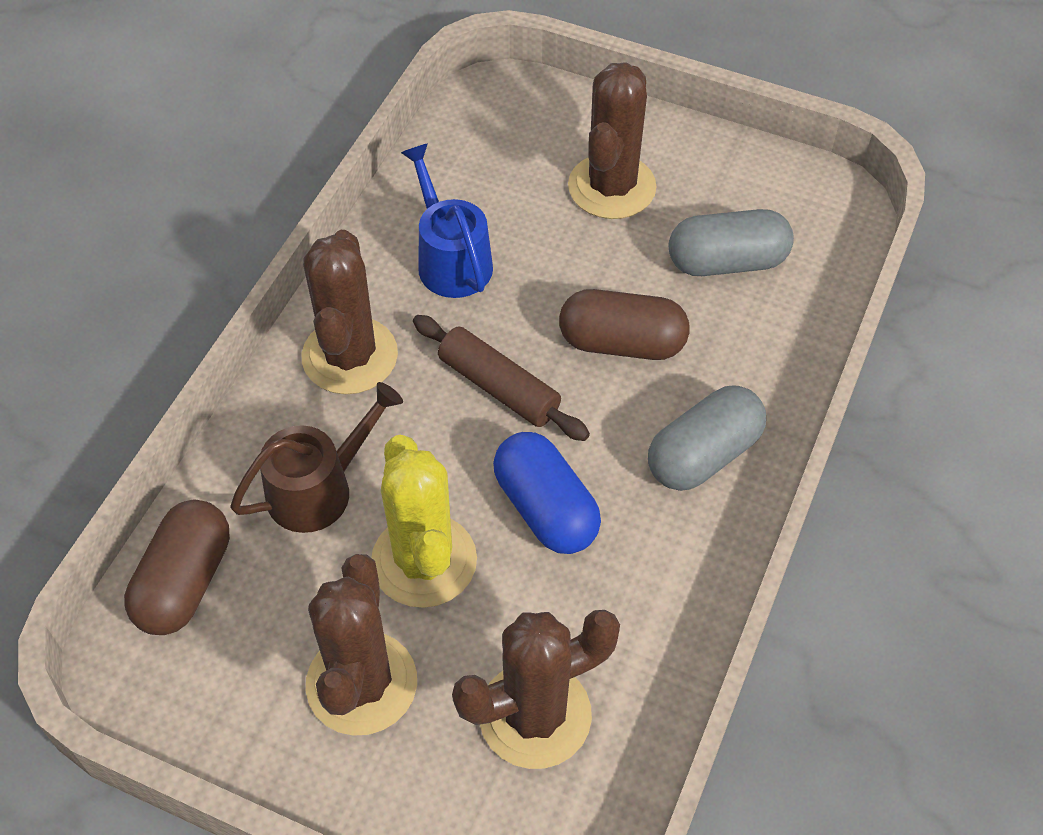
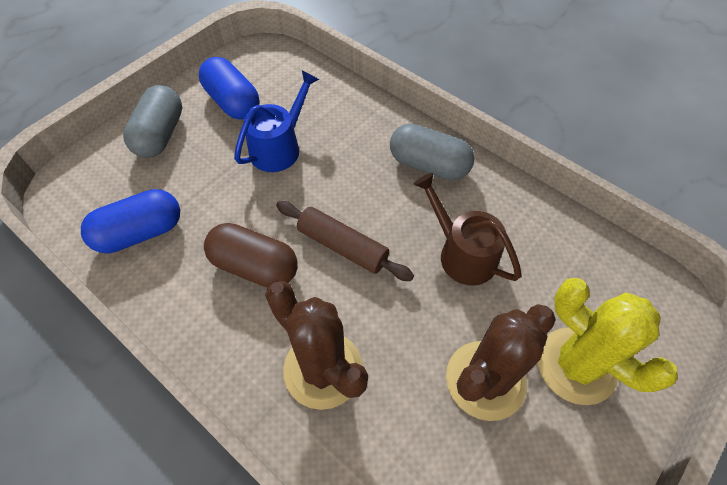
blue capsule: 1 -> 2
brown cactus: 4 -> 2
brown capsule: 2 -> 1

